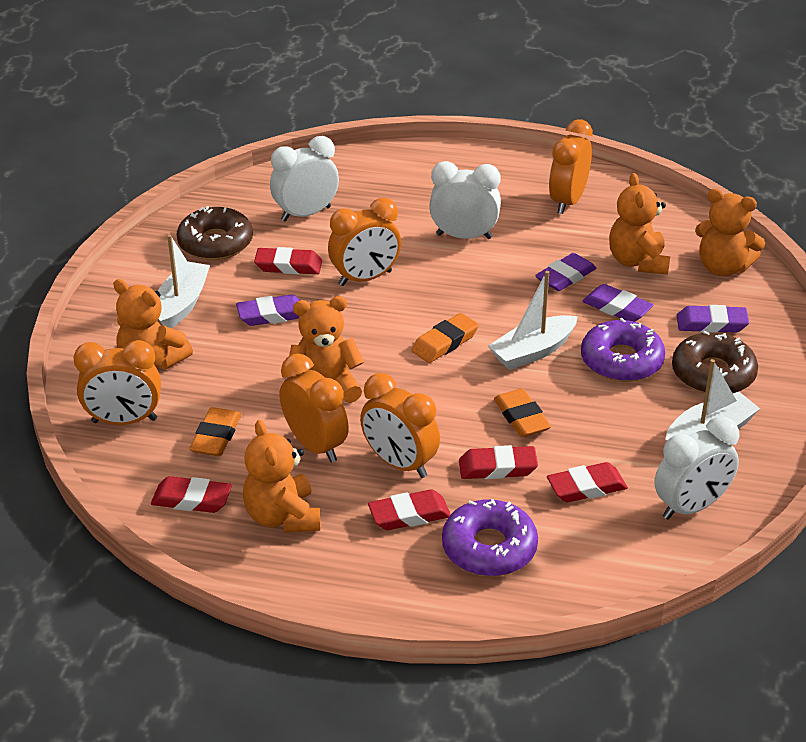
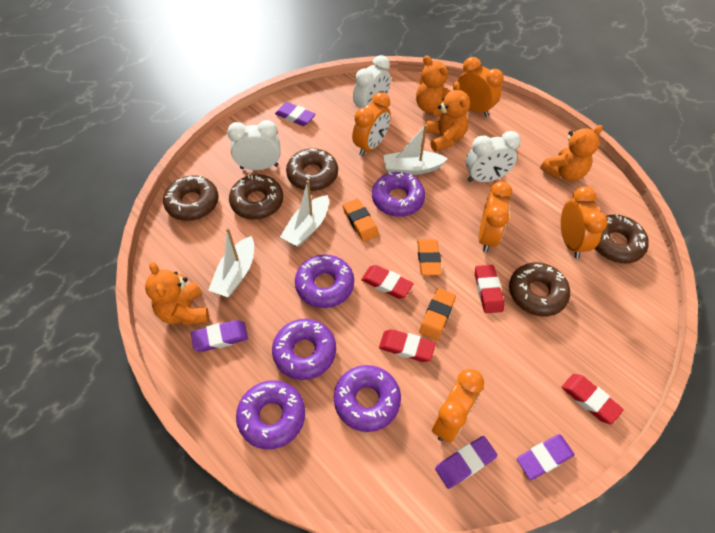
brown donut: 2 -> 5
orange teddy bear: 5 -> 4
purple donut: 2 -> 5
red eraser: 5 -> 4

